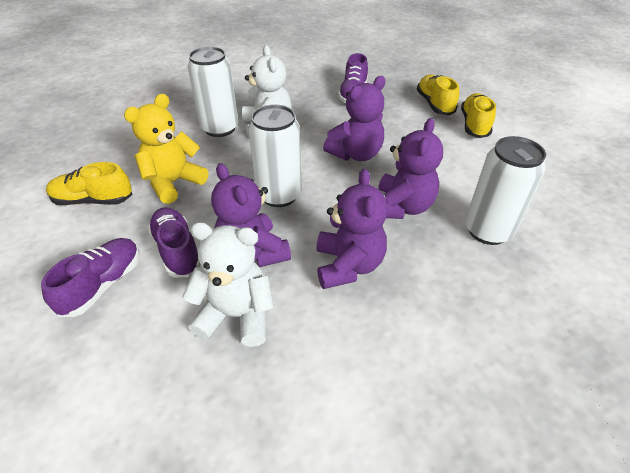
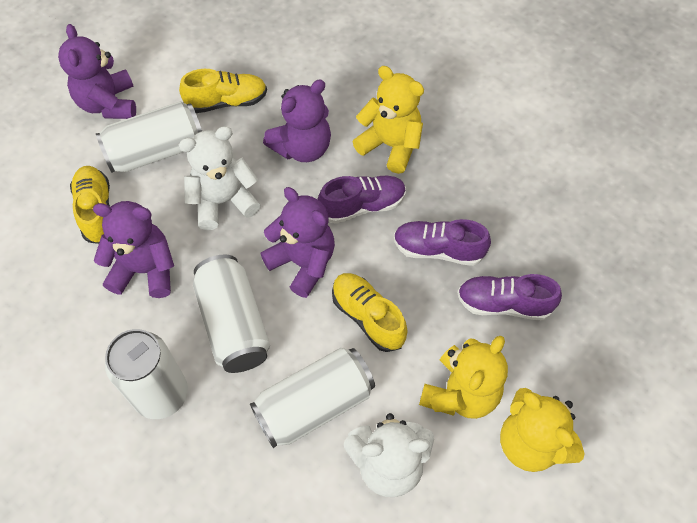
white can: 3 -> 4
yellow teddy bear: 1 -> 3

